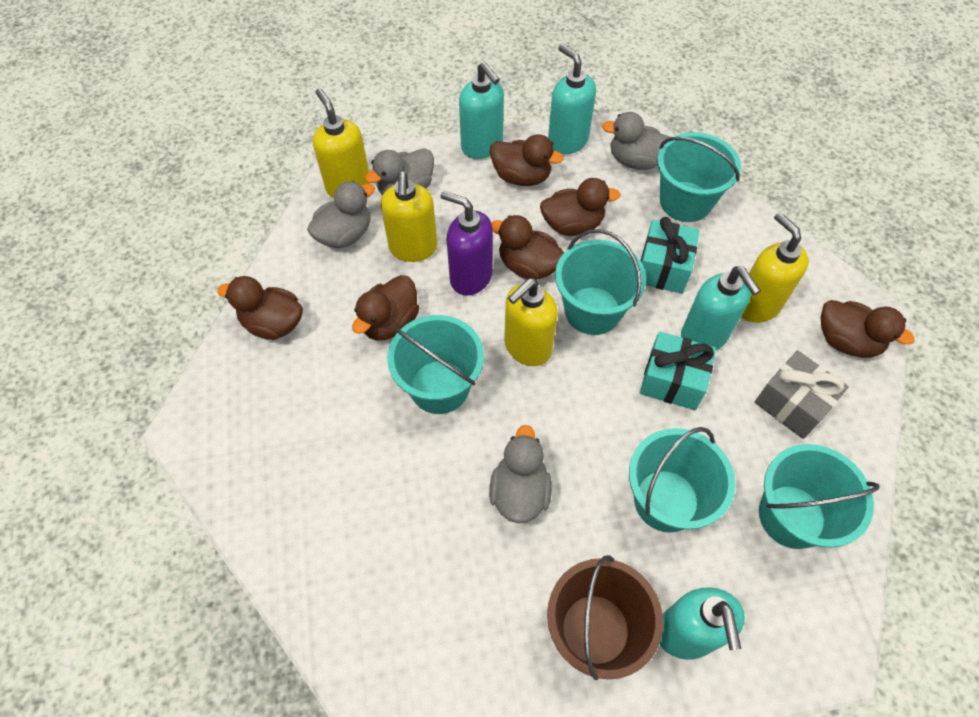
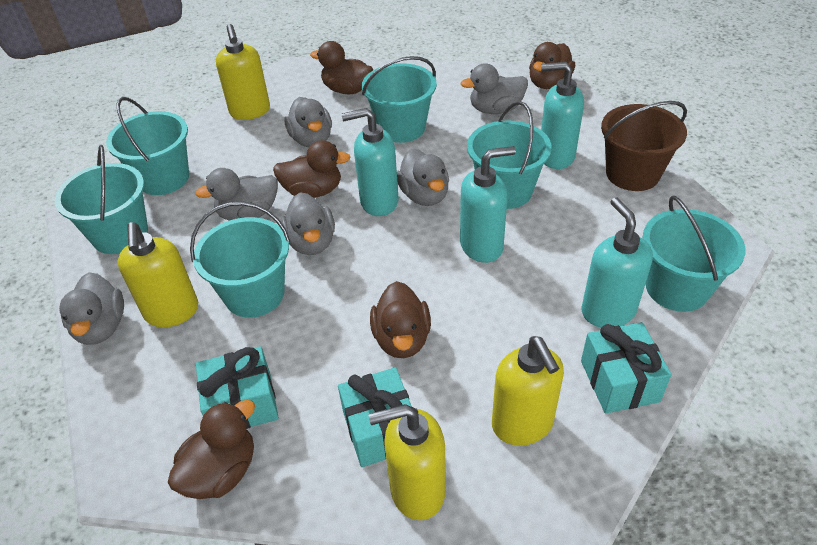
brown duck: 6 -> 5
grey duck: 4 -> 6
grey gift: 1 -> 0
purple soap dispenser: 1 -> 0
turquoise bucket: 5 -> 6
turquoise gift: 2 -> 3

